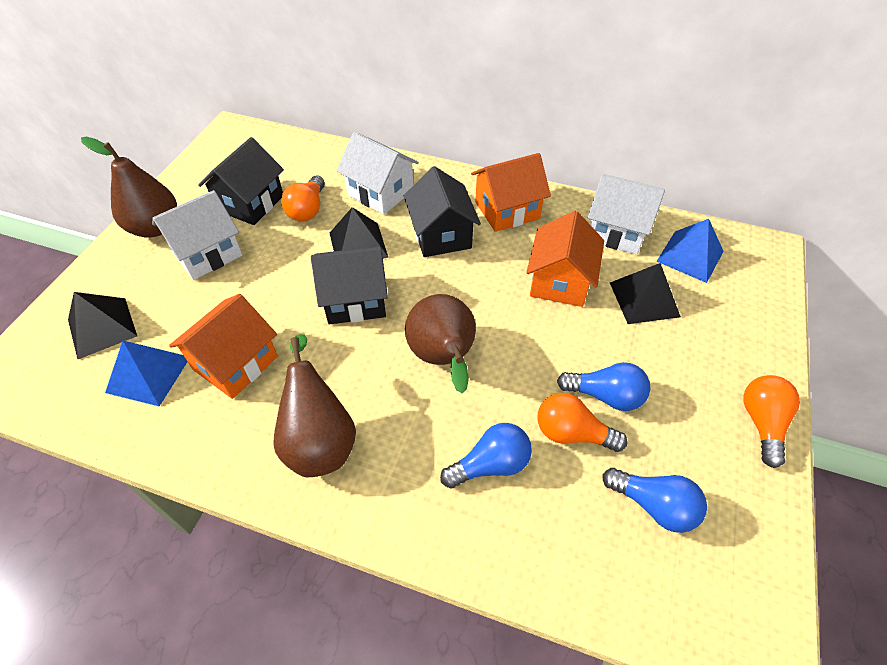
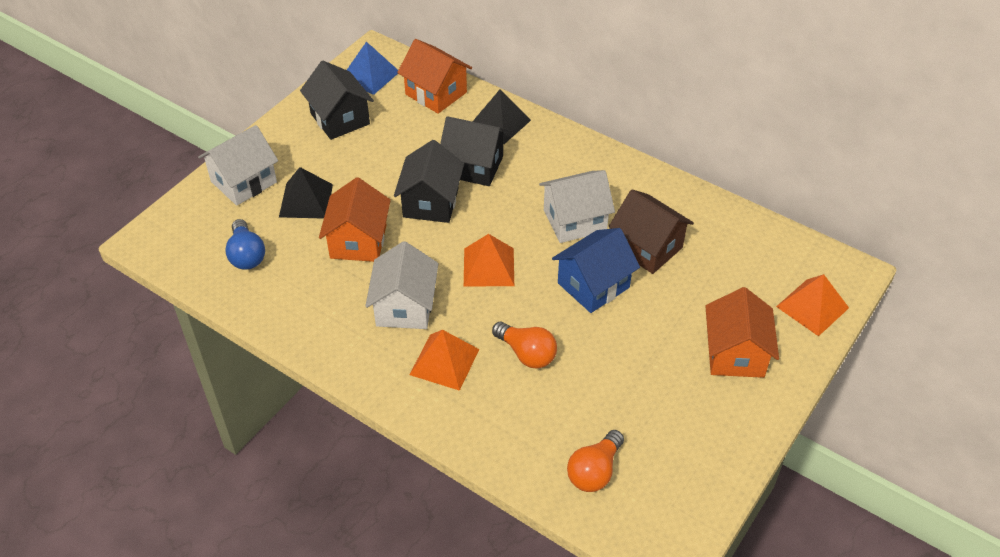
black pyramid: 3 -> 2
blue house: 0 -> 1
blue light bulb: 3 -> 1
blue pyramid: 2 -> 1
brown house: 0 -> 1
brown pear: 3 -> 0
orange light bulb: 3 -> 2
orange pyramid: 0 -> 3

